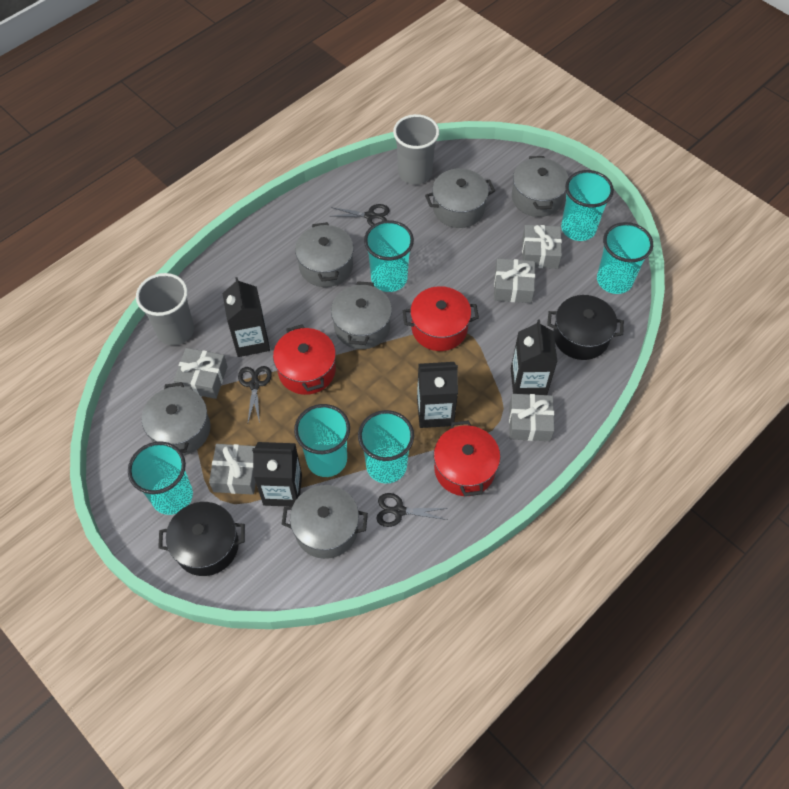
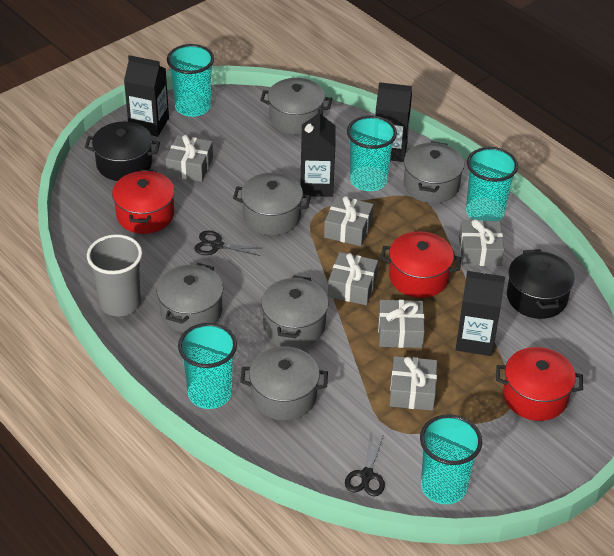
black scissors: 3 -> 2
grey cup: 2 -> 1
grey gift: 5 -> 6
turquoise cup: 6 -> 5

